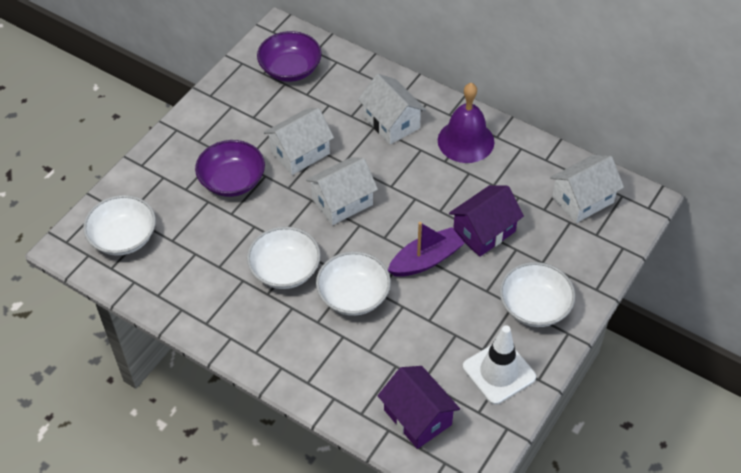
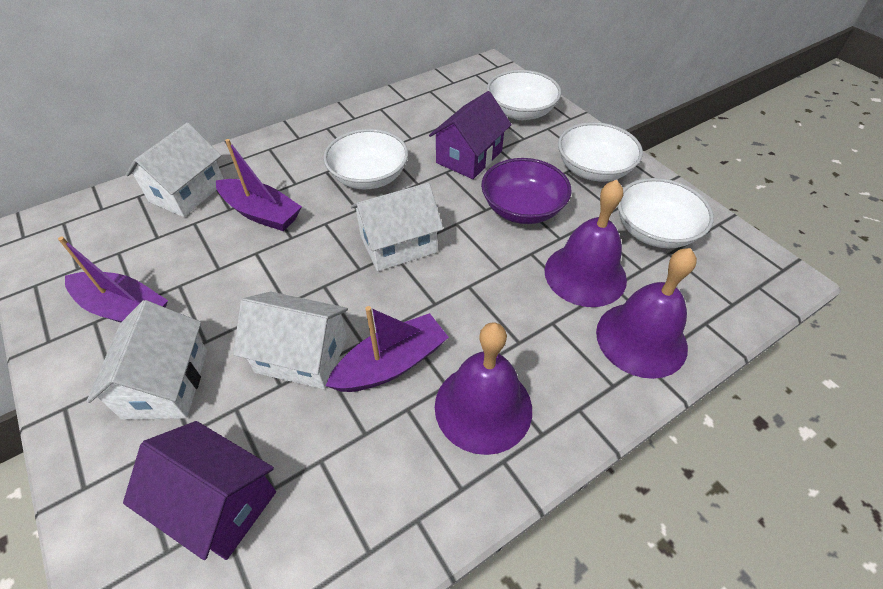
purple bell: 1 -> 3
purple boat: 1 -> 3
purple bowl: 2 -> 1
white traffic cone: 1 -> 0

